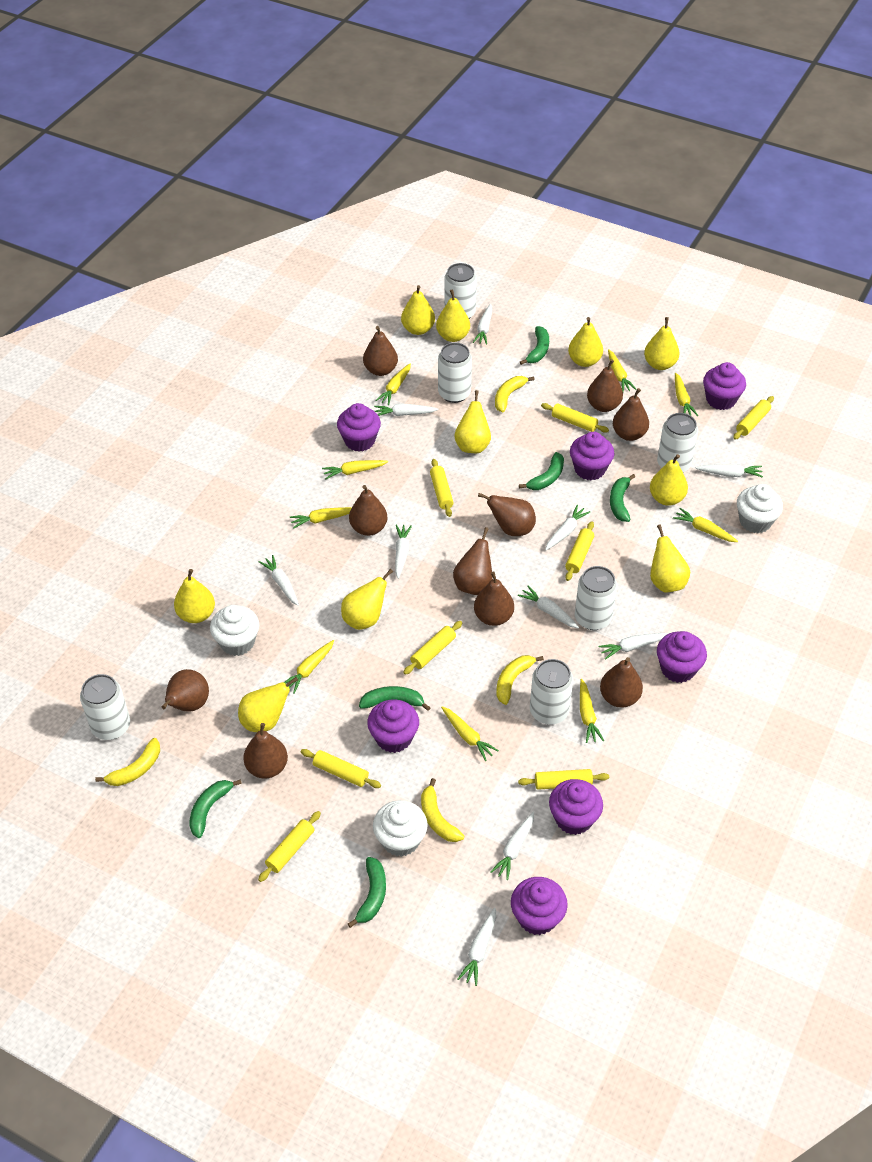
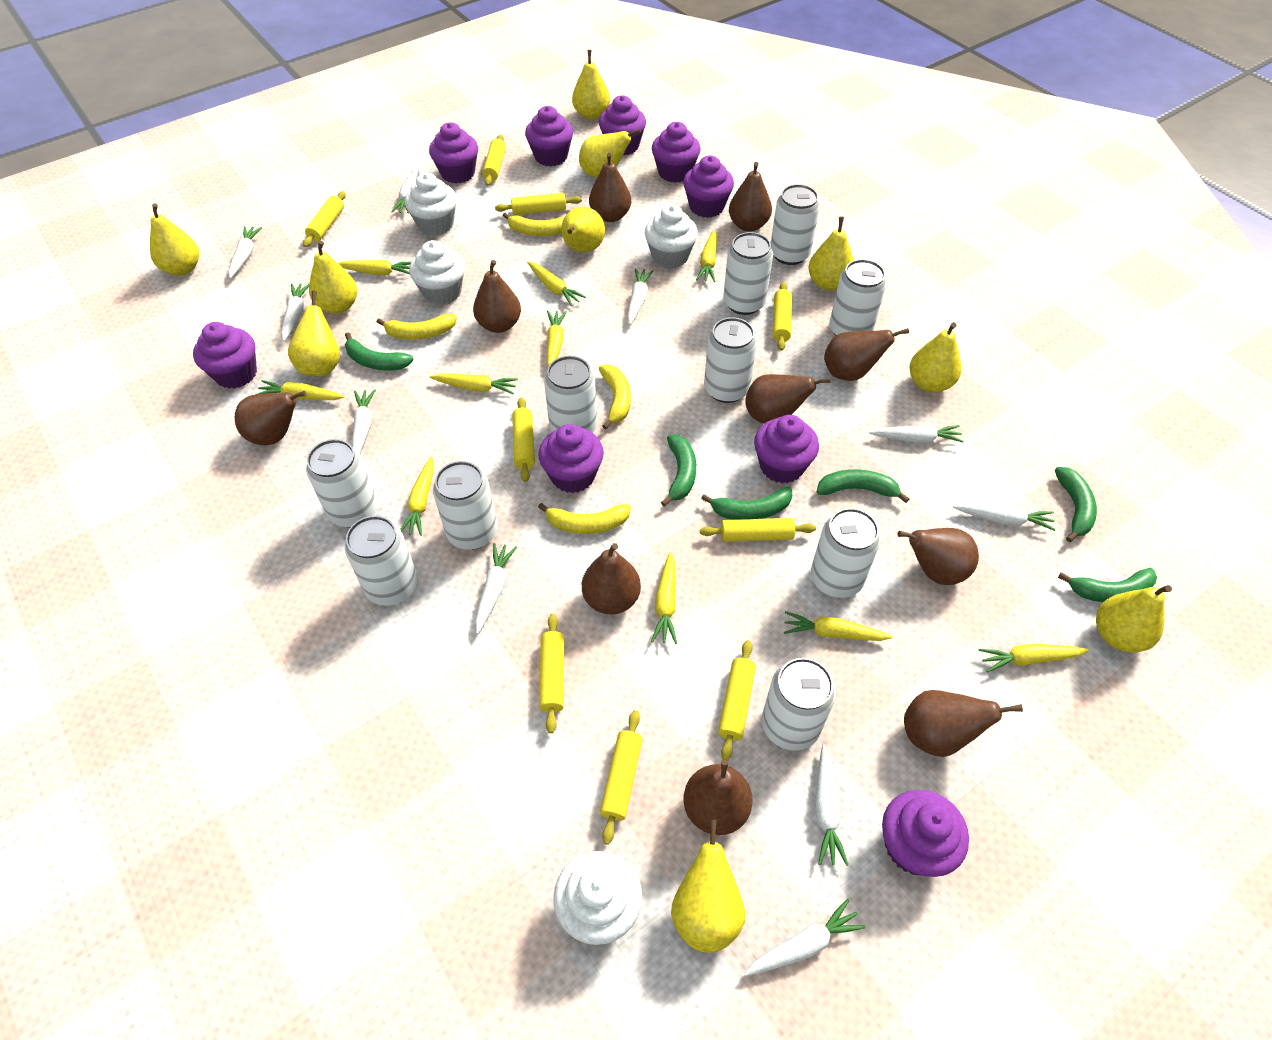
purple cupcake: 7 -> 9
white can: 6 -> 10
white cupcake: 3 -> 4
yellow carrot: 9 -> 10
yellow rolling pin: 8 -> 9

